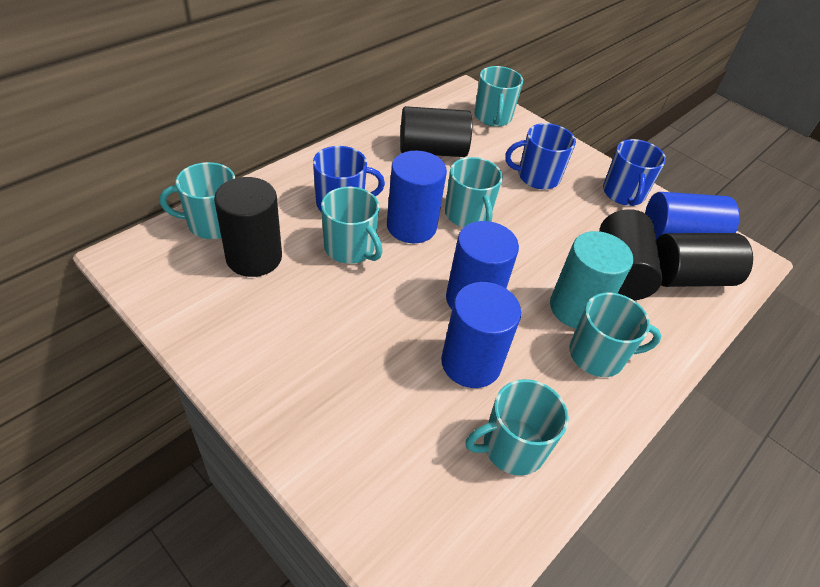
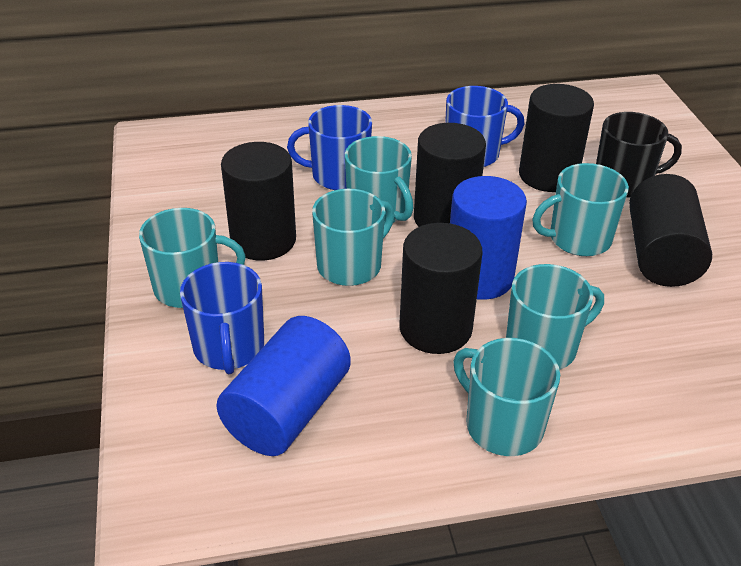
black cylinder: 4 -> 5
black mug: 0 -> 1
blue cylinder: 4 -> 2
turquoise cylinder: 1 -> 0

